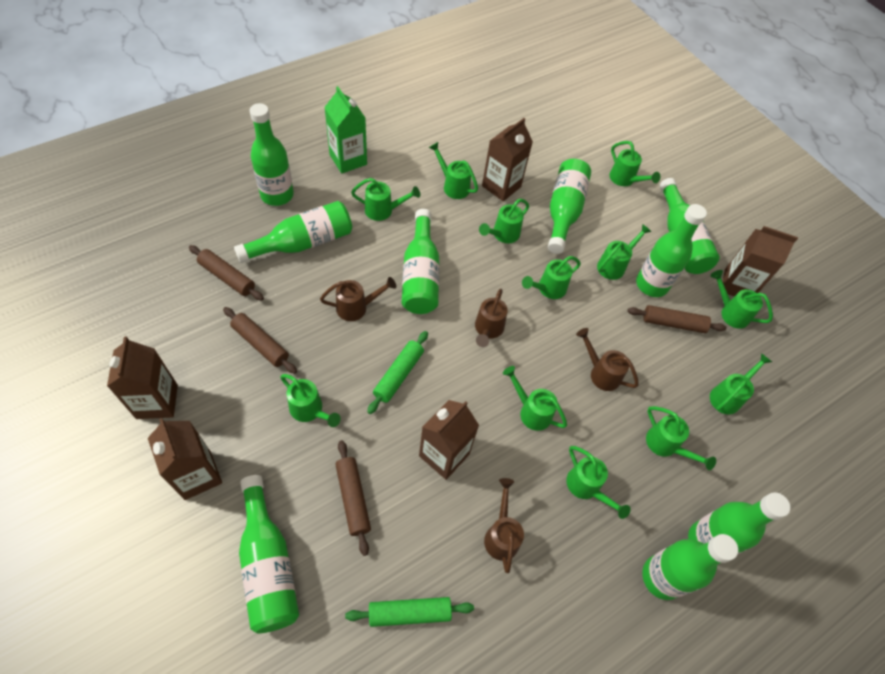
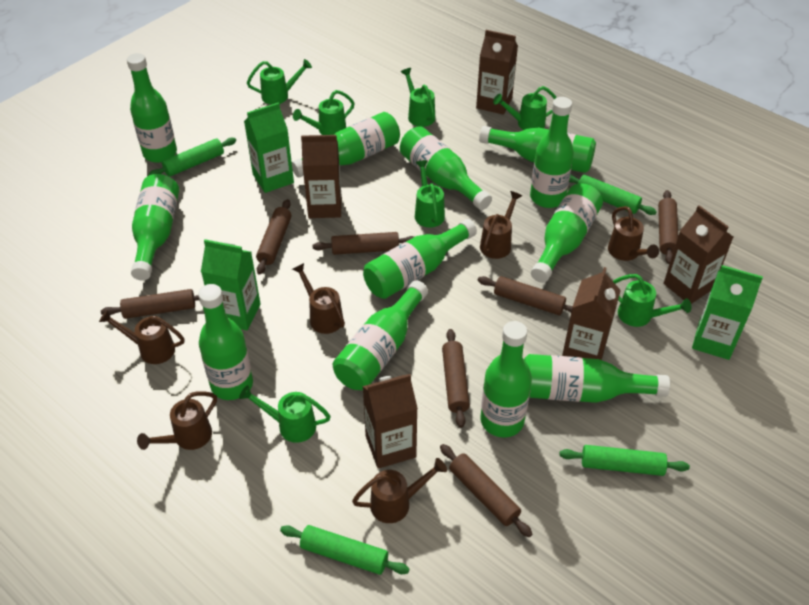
brown rolling pin: 4 -> 7
brown watering can: 4 -> 6
green bottle: 9 -> 12
green carton: 1 -> 3
green rolling pin: 2 -> 4
green watering can: 12 -> 7

